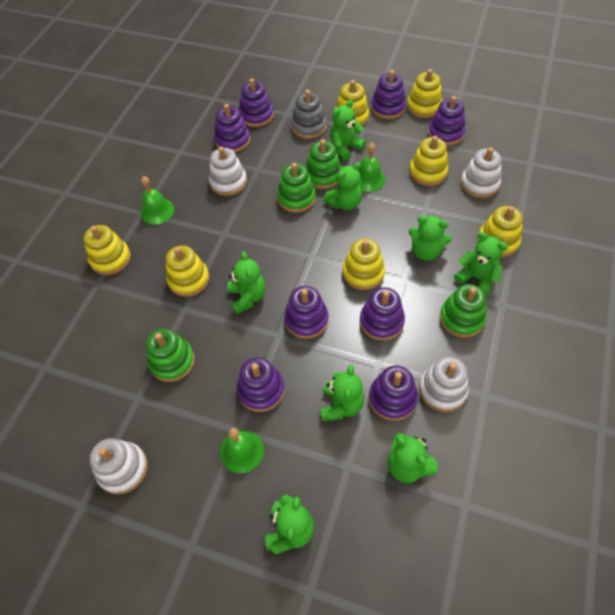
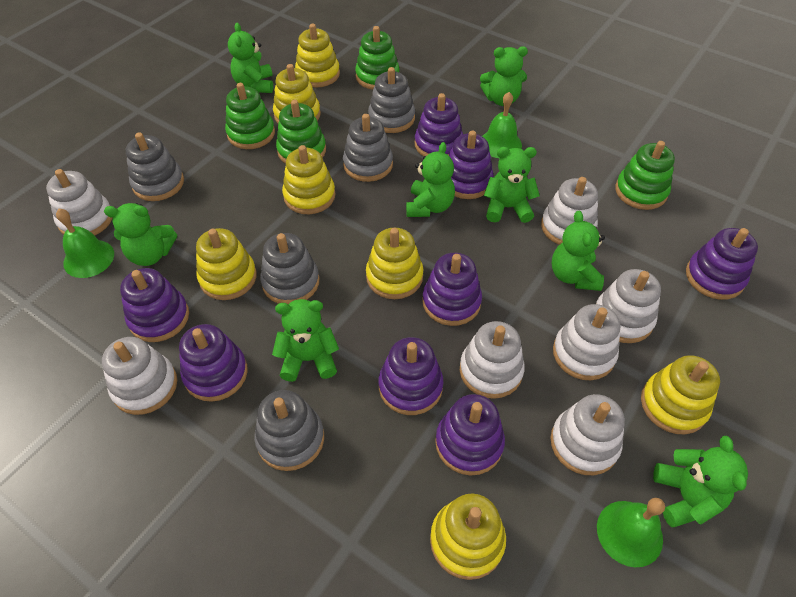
grey stacking toy: 1 -> 5
white stacking toy: 4 -> 7

